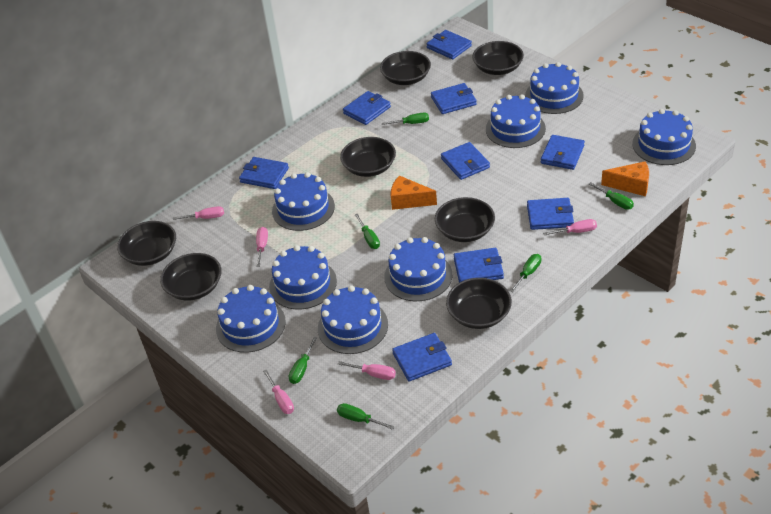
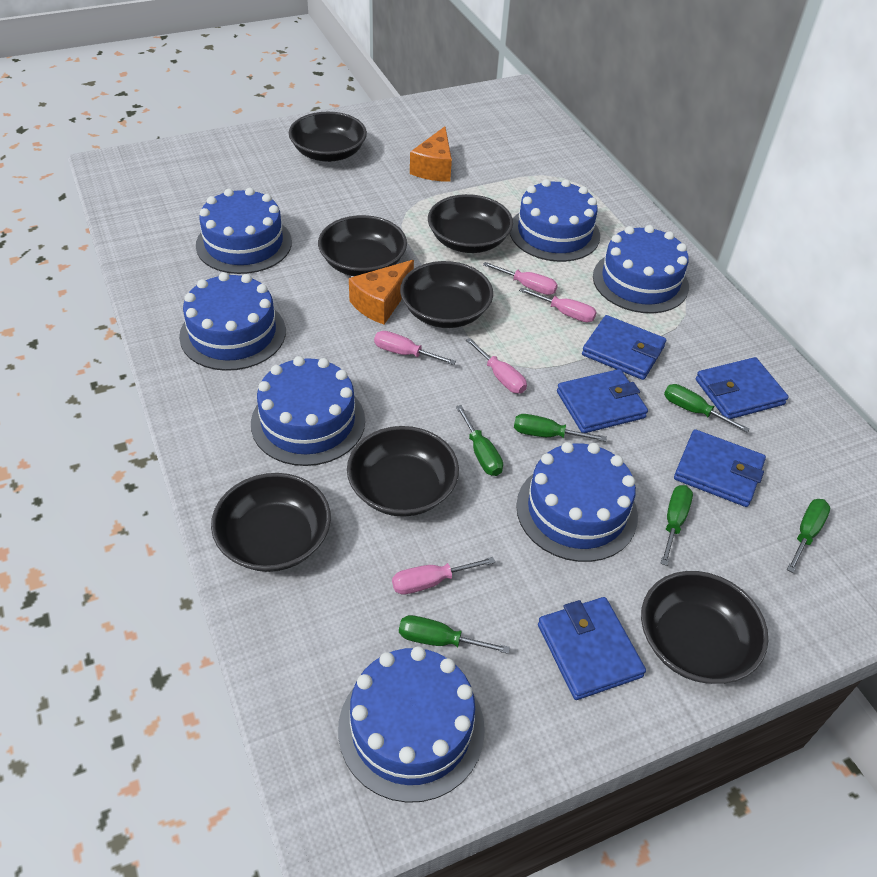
blue cake: 8 -> 7
blue wallet: 9 -> 5

